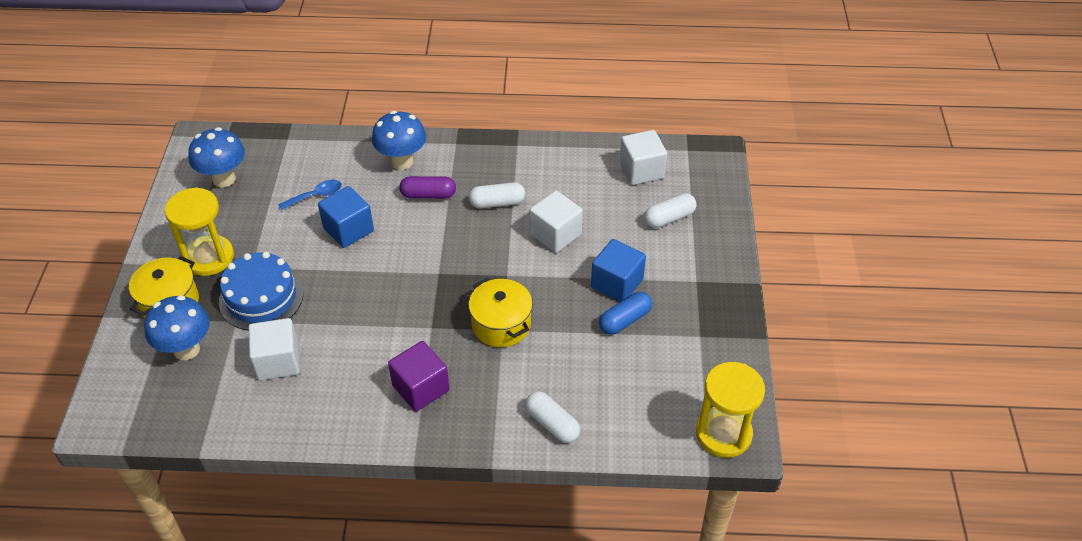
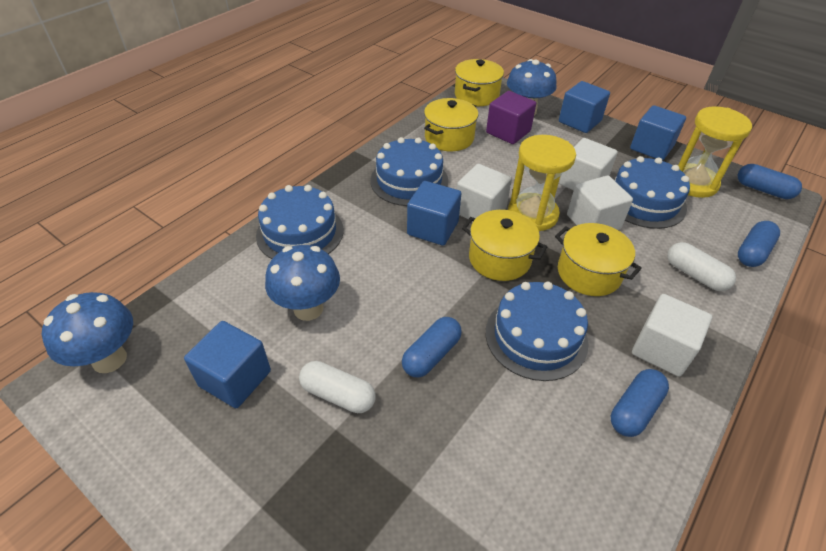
blue cake: 1 -> 4
blue capsule: 1 -> 4
blue cube: 2 -> 4
blue spoon: 1 -> 0
purple capsule: 1 -> 0
white capsule: 3 -> 2
white cube: 3 -> 4
yellow pot: 2 -> 4

